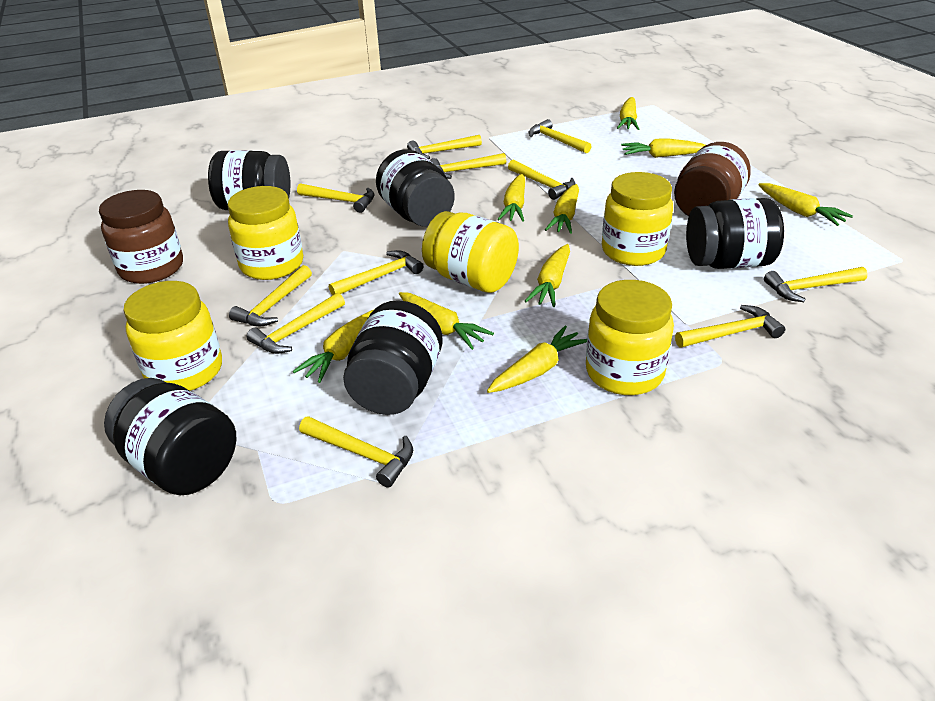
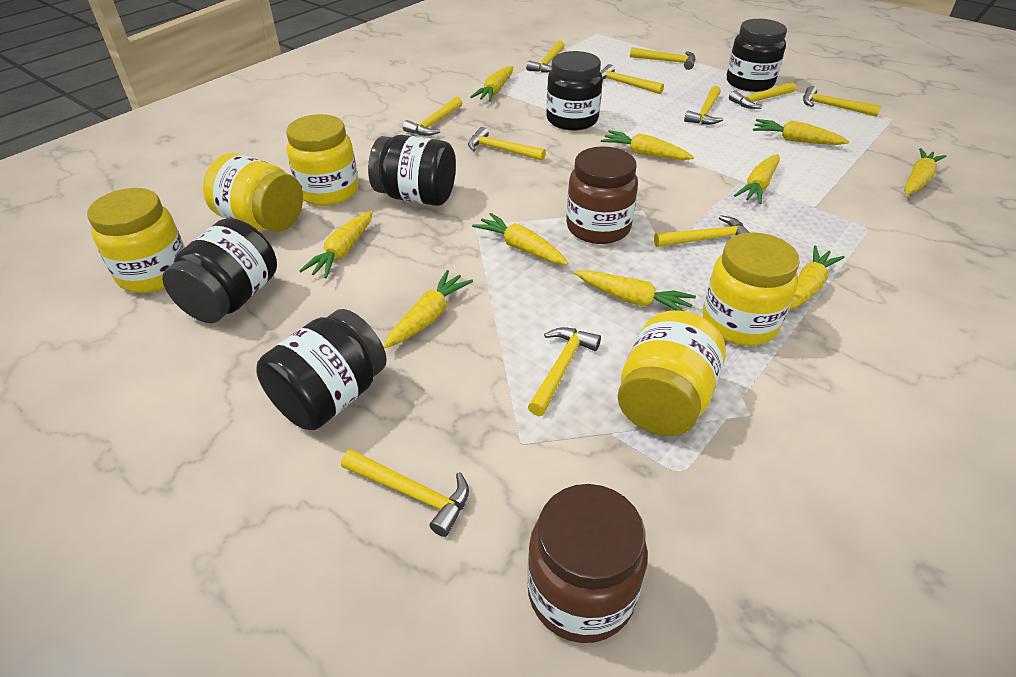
yellow carrot: 9 -> 10

